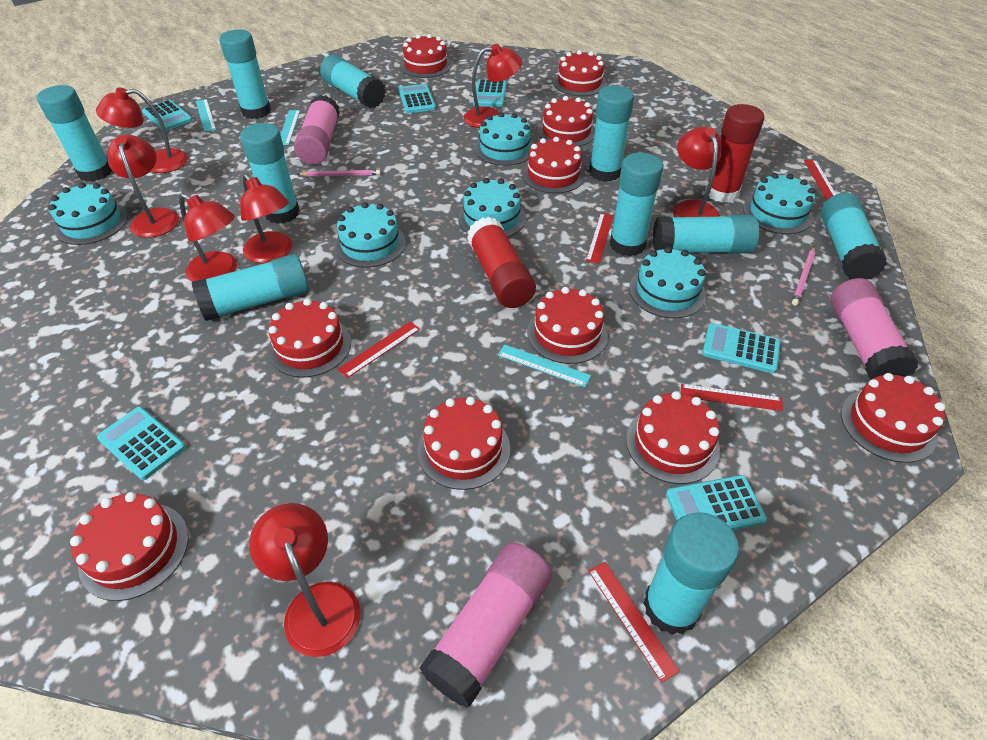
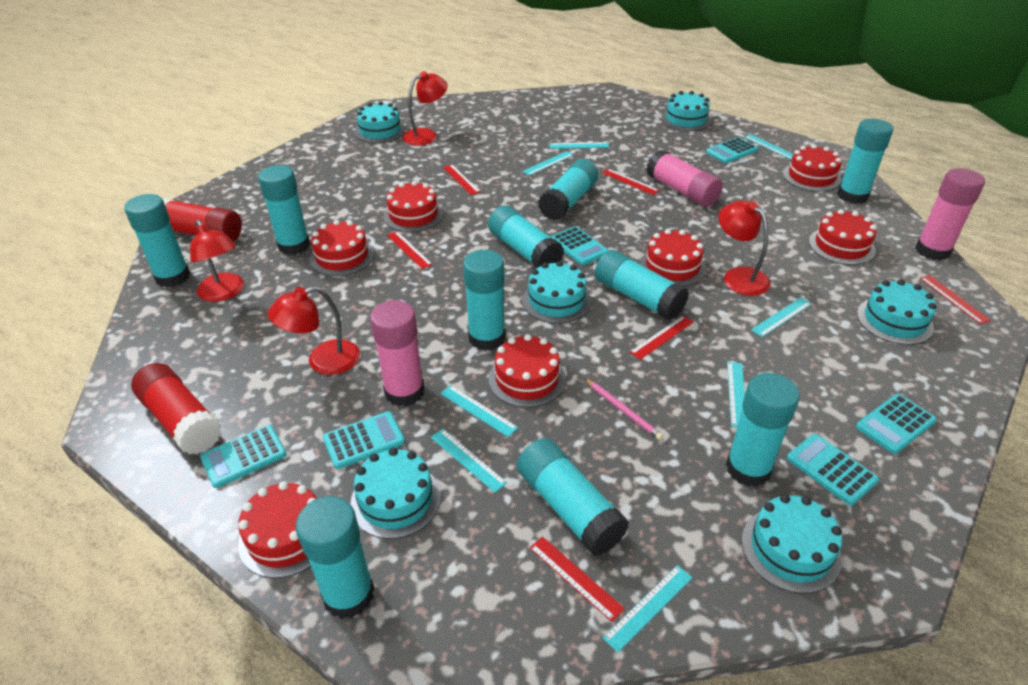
pink pencil: 2 -> 1
red cake: 10 -> 7
red lamp: 7 -> 4
red ruler: 5 -> 6
turquoise ruler: 3 -> 8

